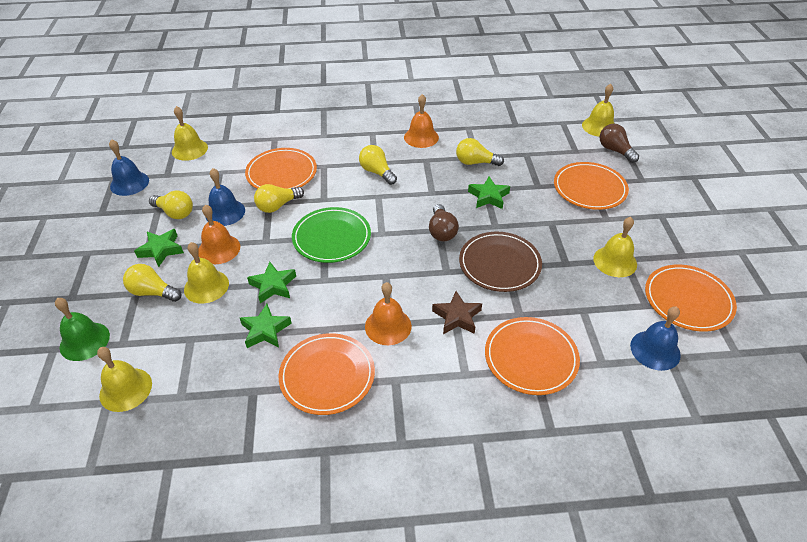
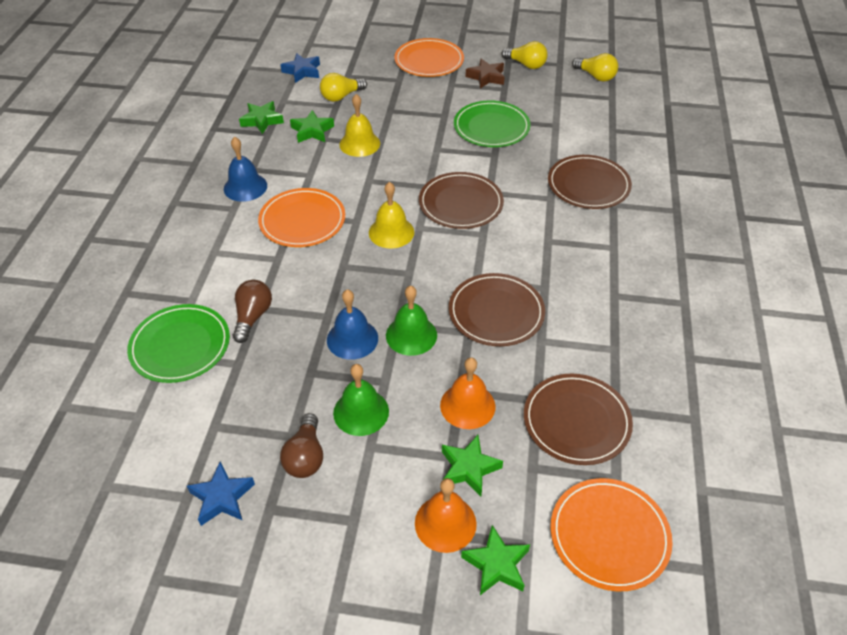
blue bell: 3 -> 2
blue star: 0 -> 2
brown plate: 1 -> 4
green bell: 1 -> 2
green plate: 1 -> 2
orange bell: 3 -> 2
orange plate: 5 -> 3
yellow bell: 5 -> 2
yellow light bulb: 5 -> 3

